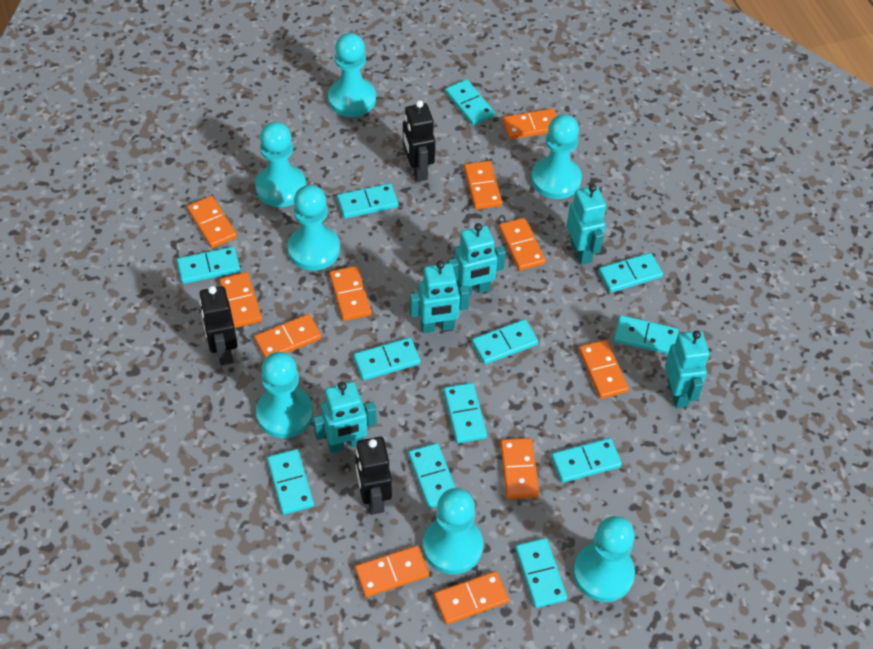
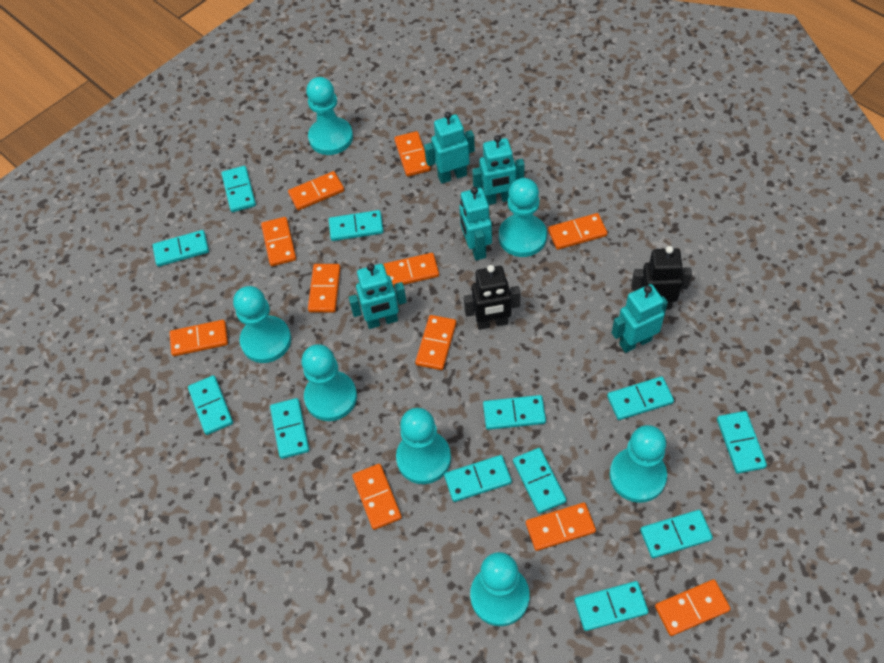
black robot: 3 -> 2

